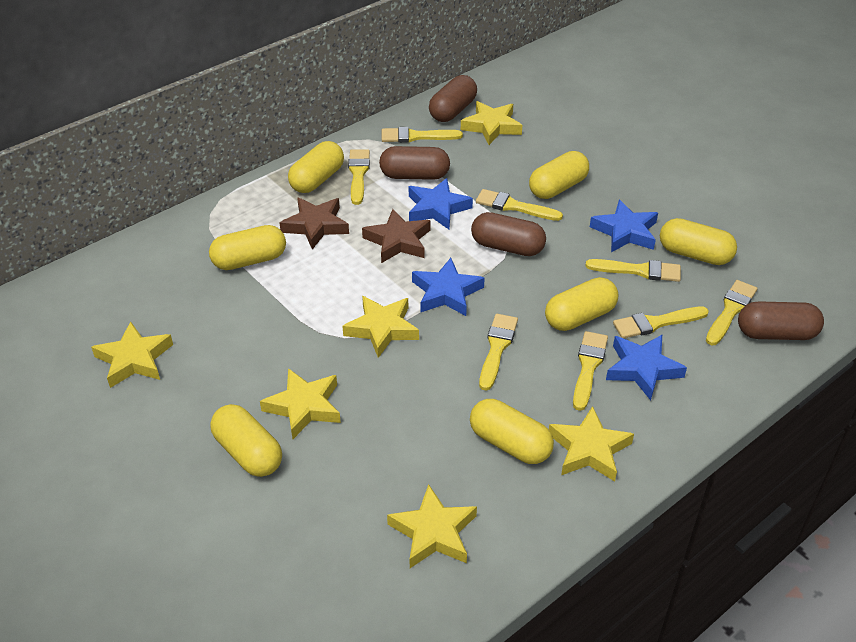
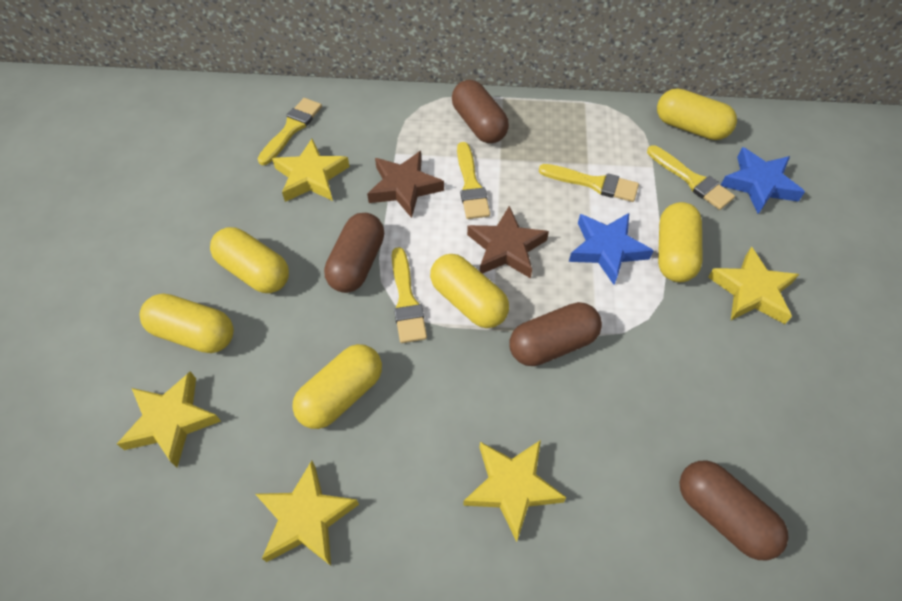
blue star: 4 -> 2
yellow brush: 8 -> 5
yellow capsule: 7 -> 6
yellow star: 6 -> 5

